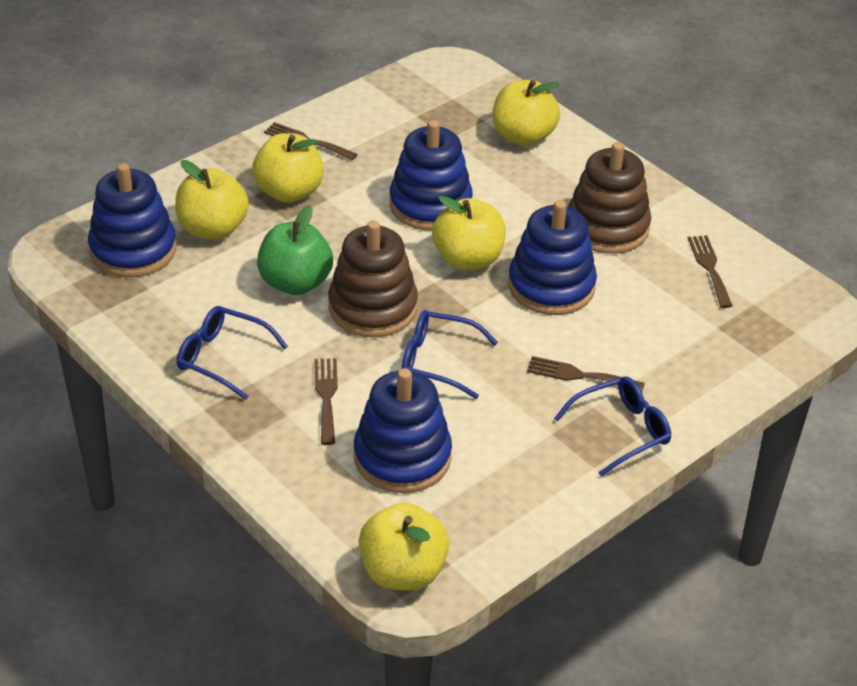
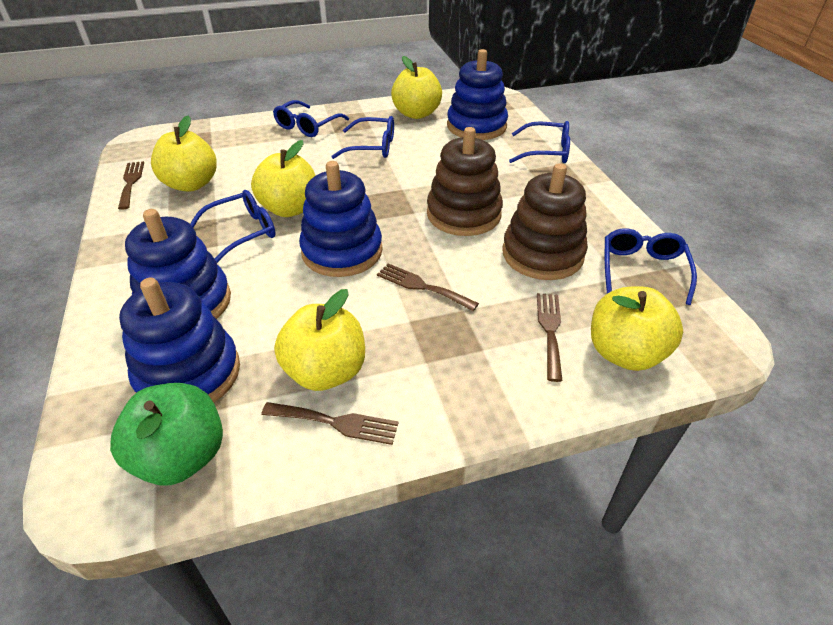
blue glasses: 3 -> 5

